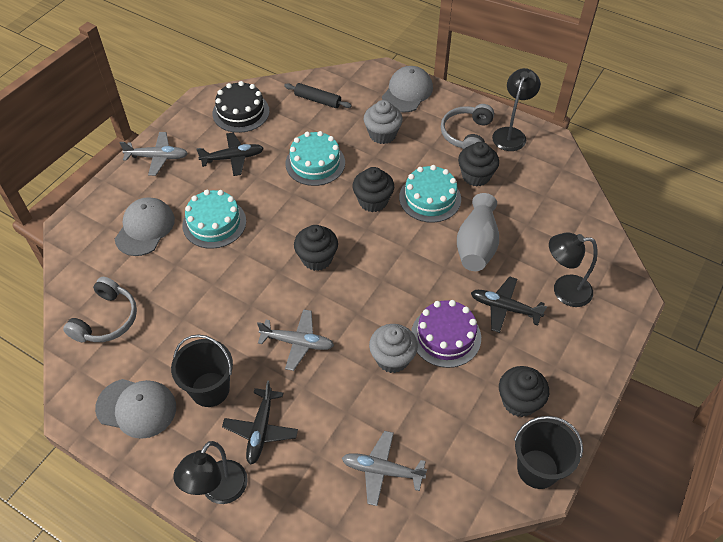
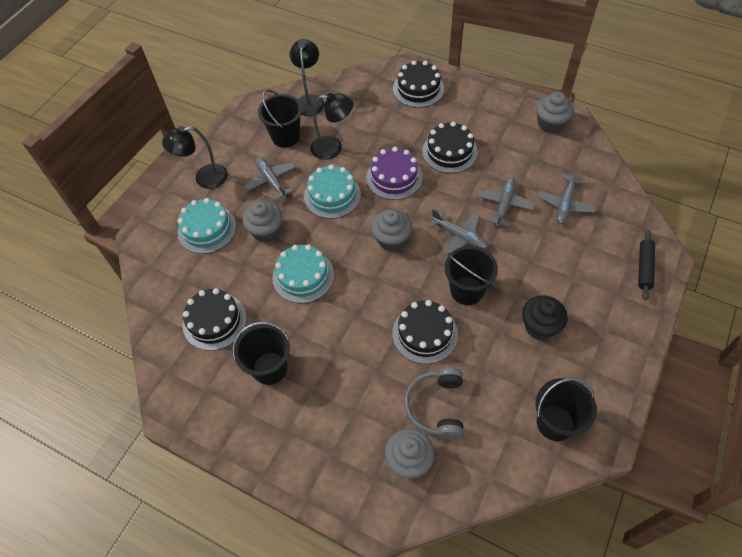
black bucket: 2 -> 4
black cake: 1 -> 4
black cupcake: 4 -> 1
black plane: 3 -> 0
grey cap: 3 -> 0
grey cupcake: 2 -> 4
grey headphones: 2 -> 1
grey plane: 3 -> 4
grey vase: 1 -> 0

